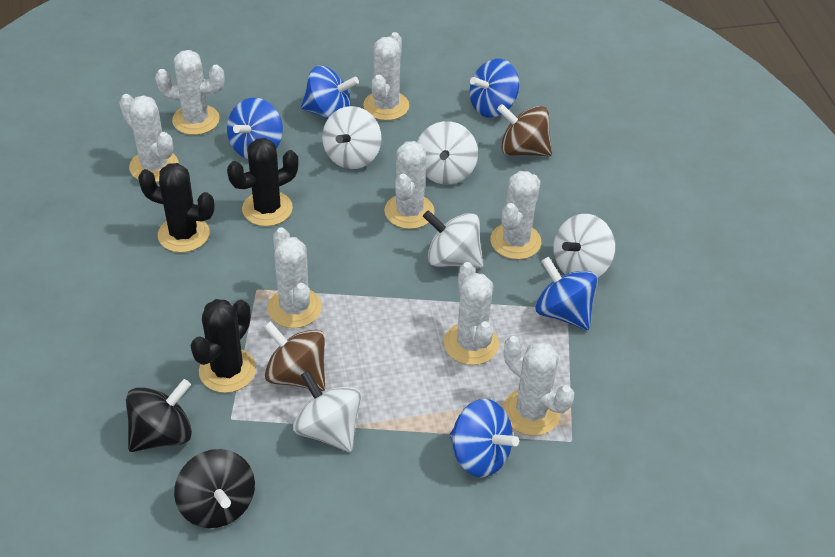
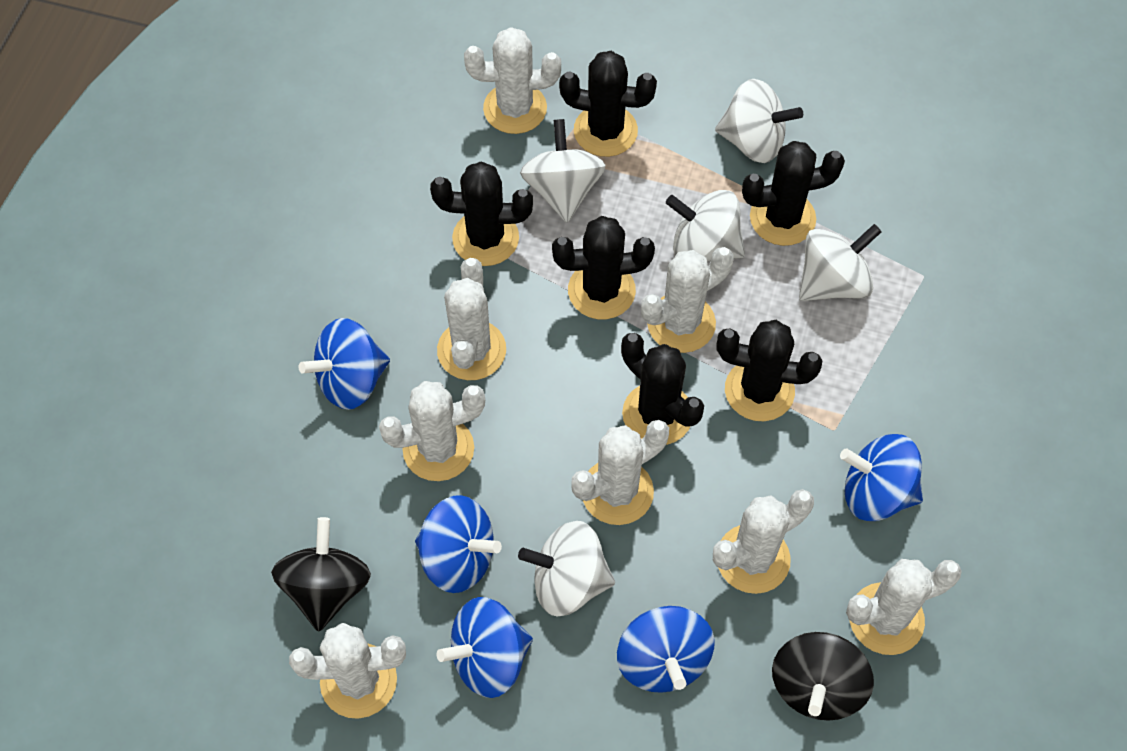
black cactus: 3 -> 6
brown spinning top: 2 -> 0

